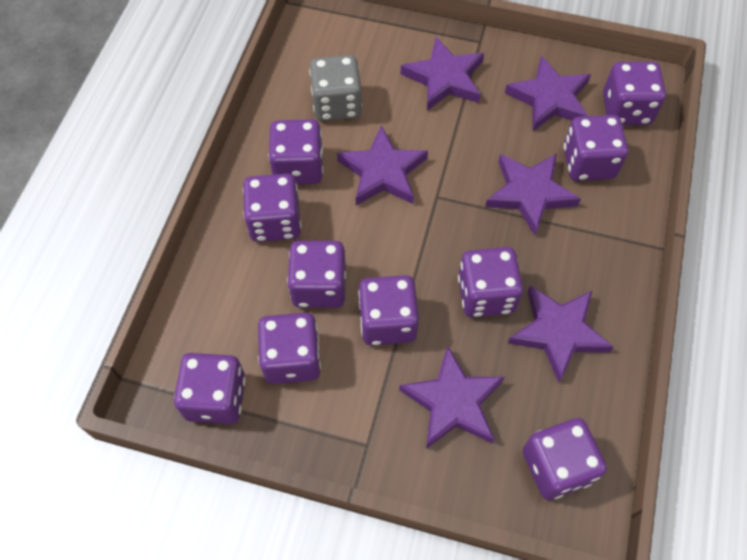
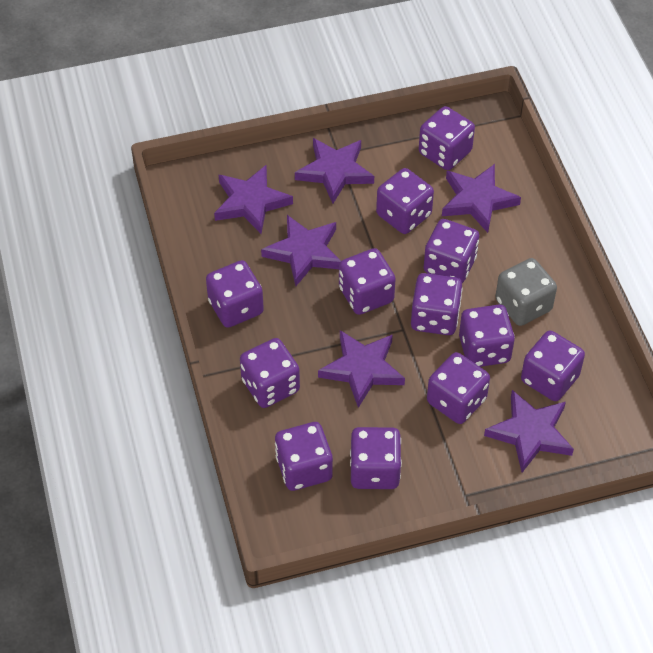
purple dice: 10 -> 12

